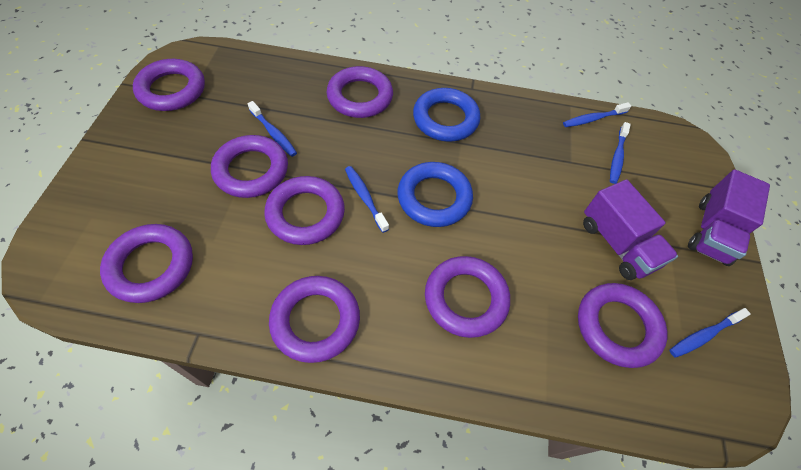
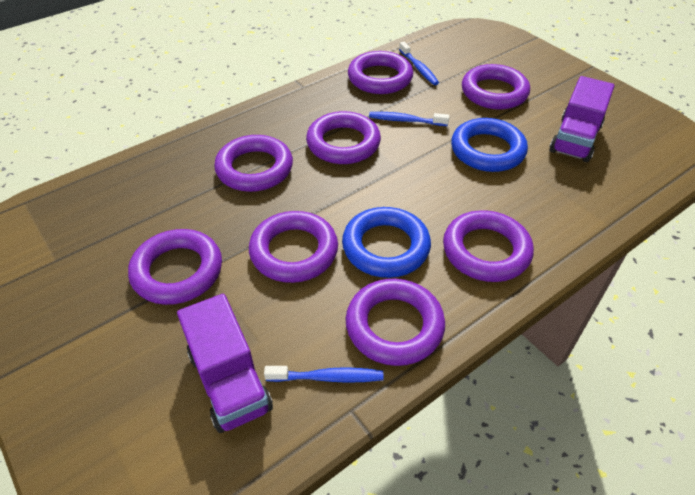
blue toothbrush: 5 -> 3

